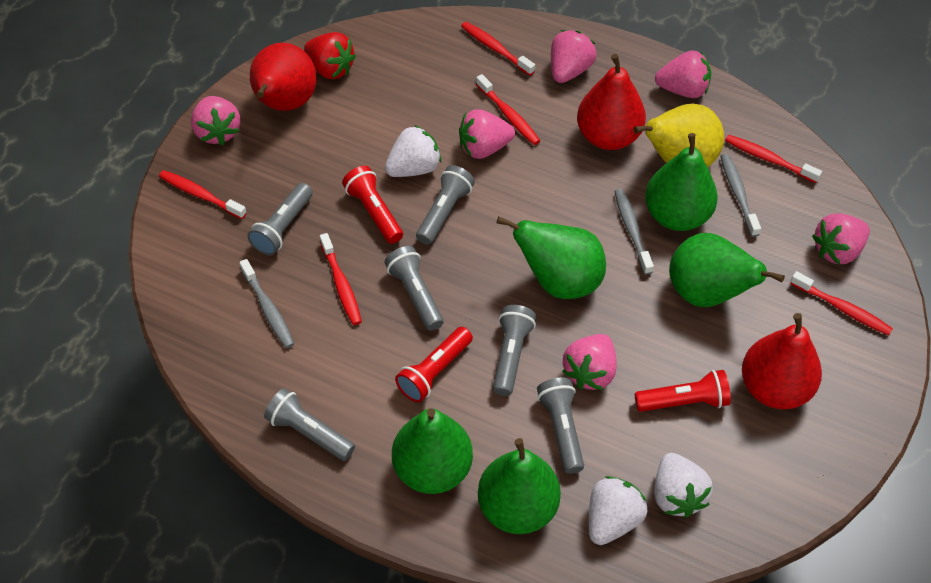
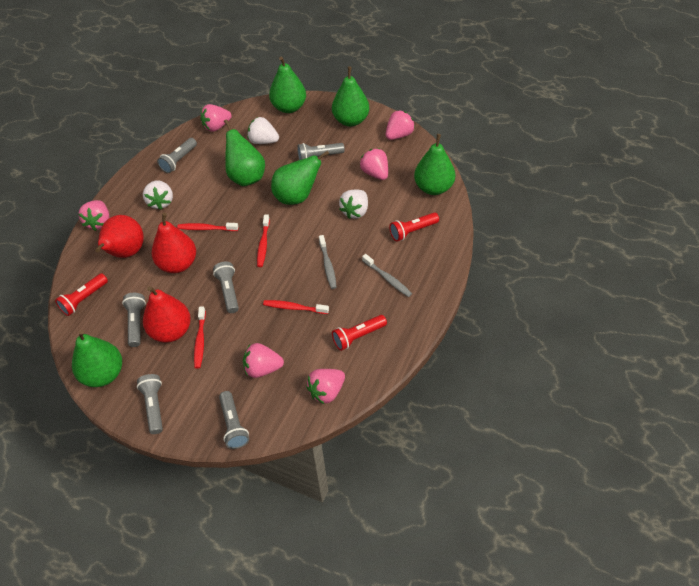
green pear: 5 -> 6
grey toothbrush: 3 -> 2
red strawberry: 1 -> 0
red toothbrush: 6 -> 4
yellow pear: 1 -> 0

